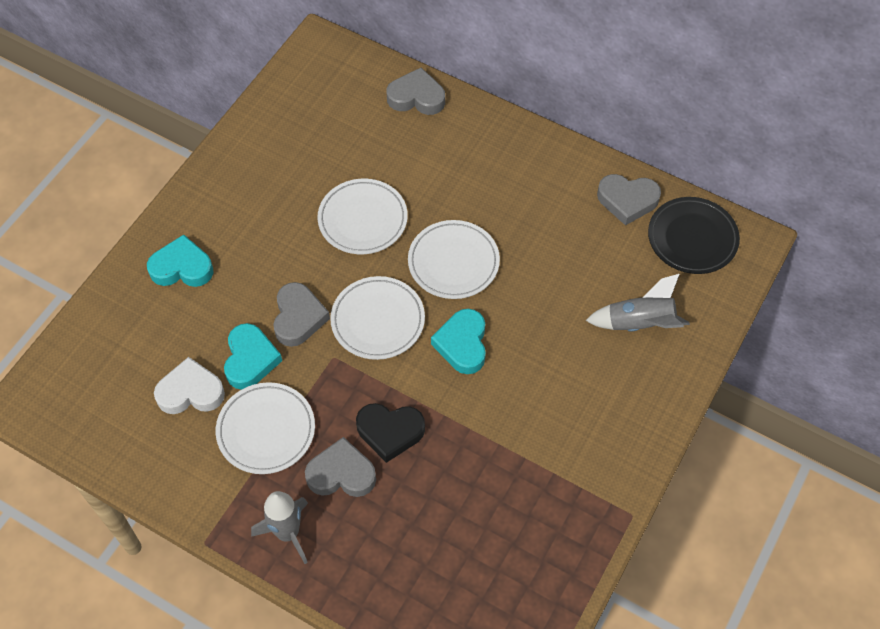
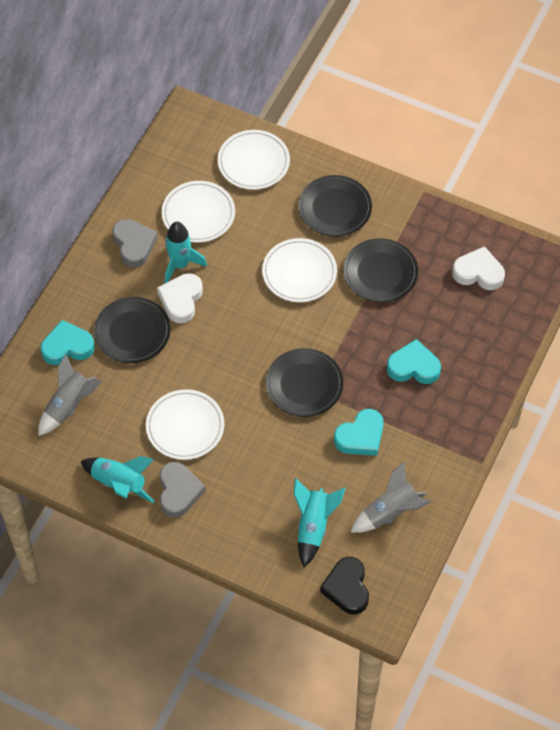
black plate: 1 -> 4
grey heart: 4 -> 2
turquoise rocket: 0 -> 3
white heart: 1 -> 2

